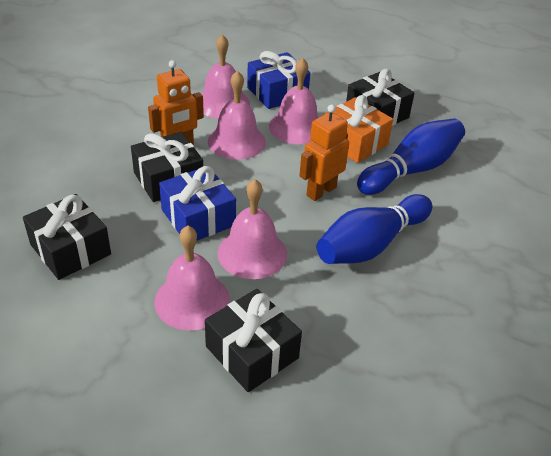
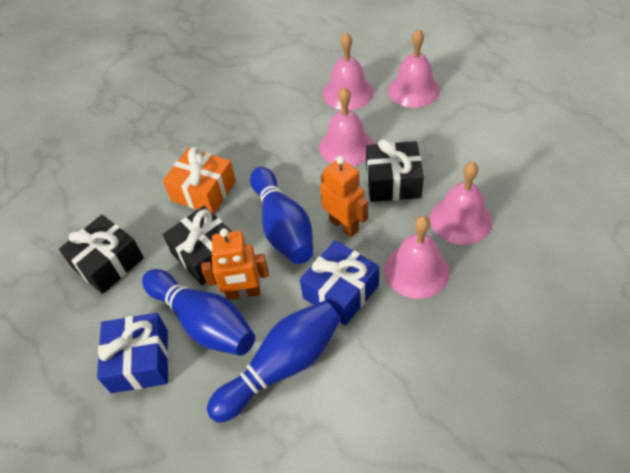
black gift: 4 -> 3
blue bowling pin: 2 -> 3

